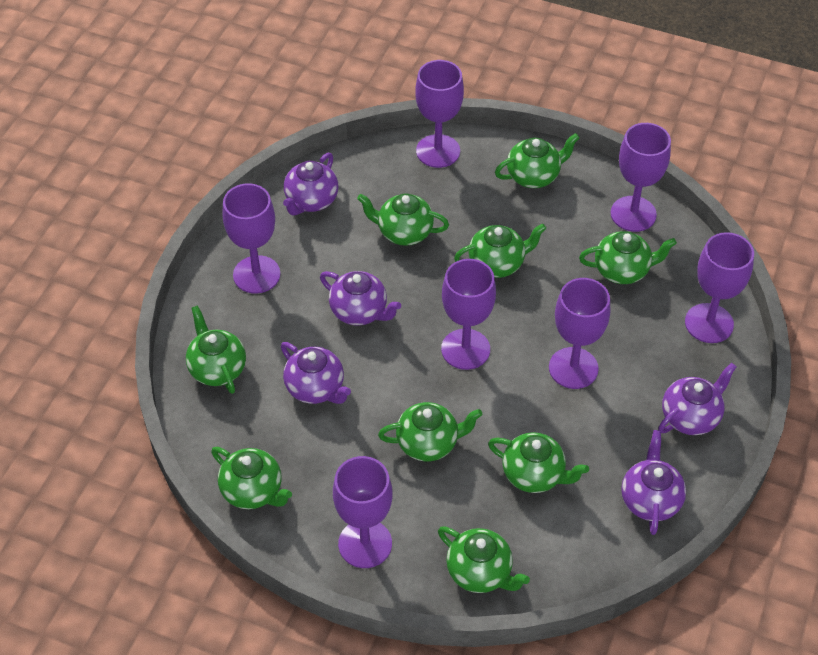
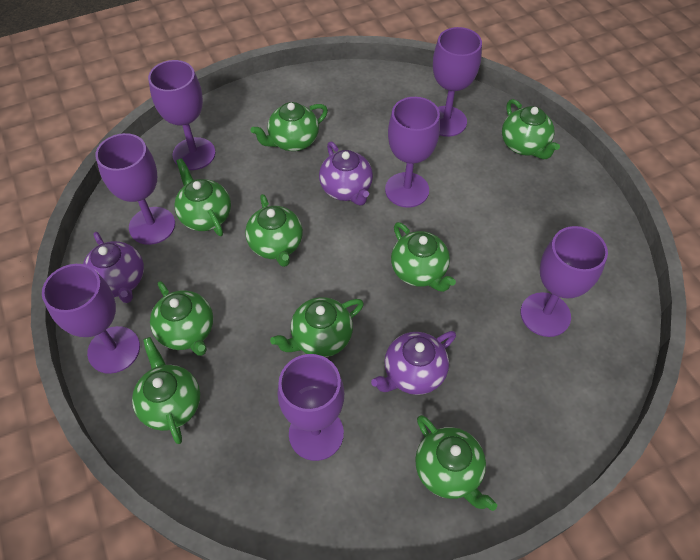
purple teapot: 5 -> 3

